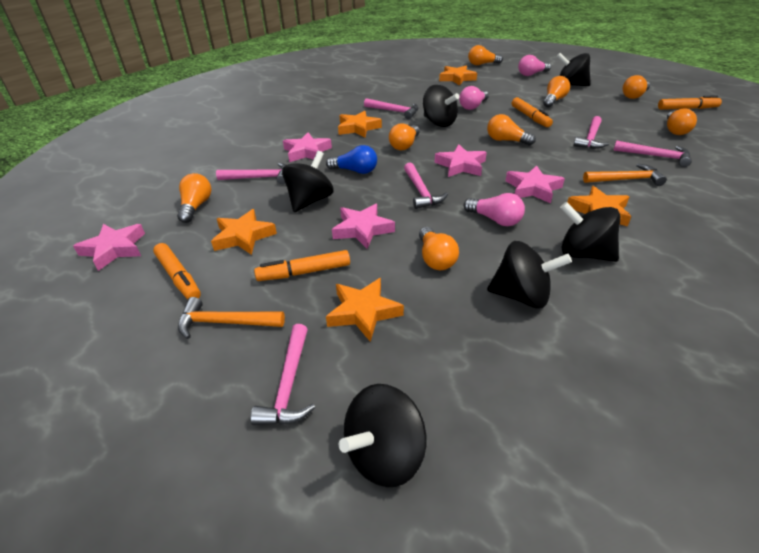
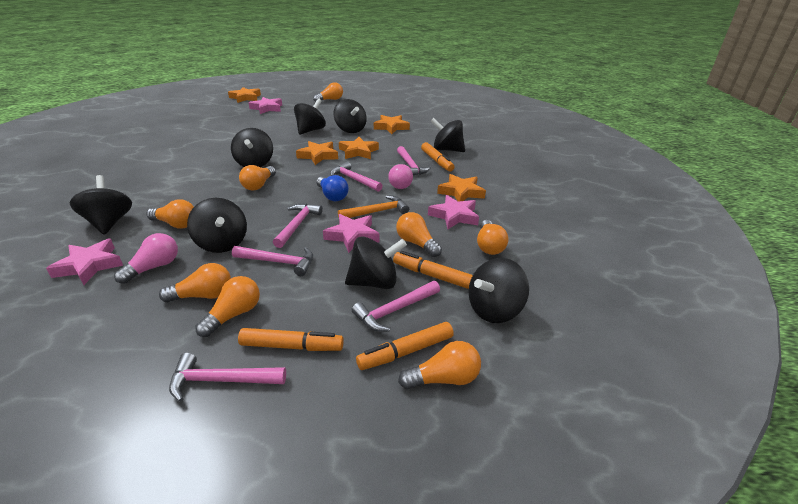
black spinning top: 6 -> 8
orange hammer: 2 -> 1
pink light bulb: 3 -> 2
pink star: 5 -> 4

